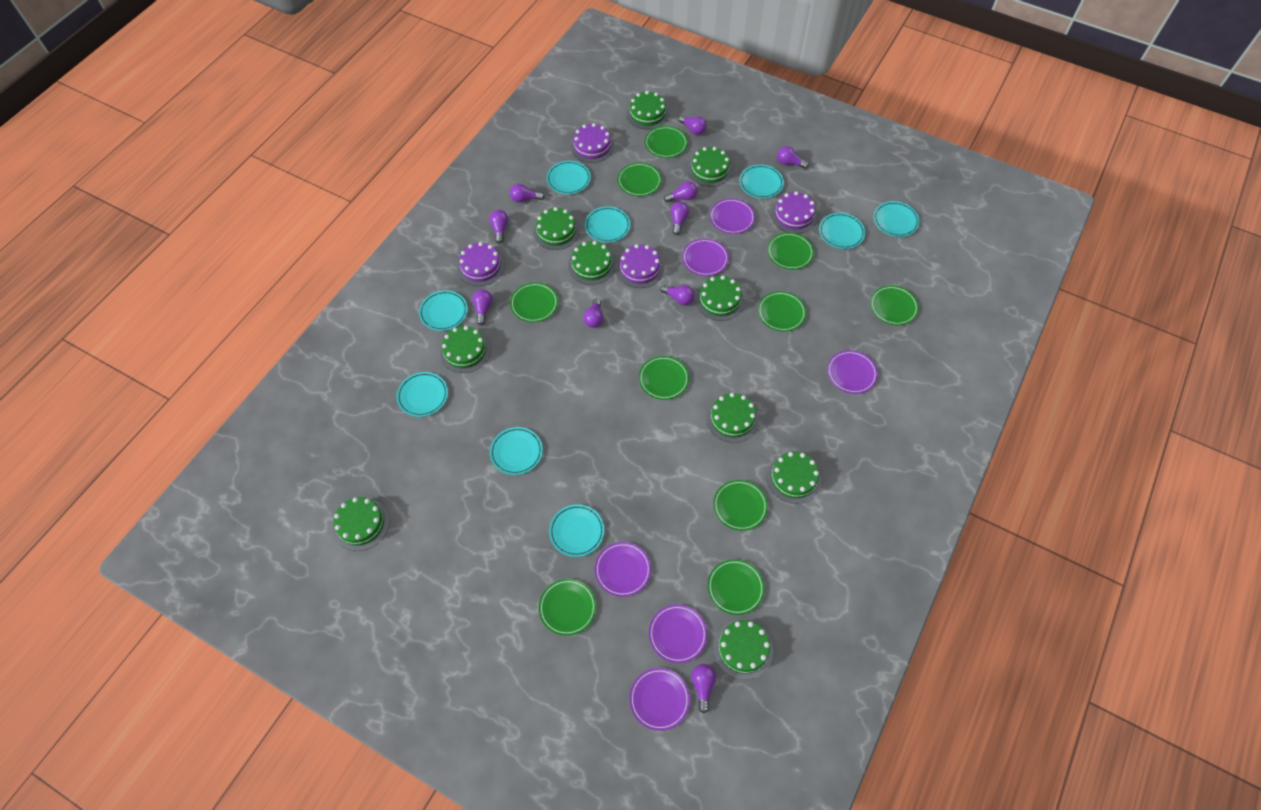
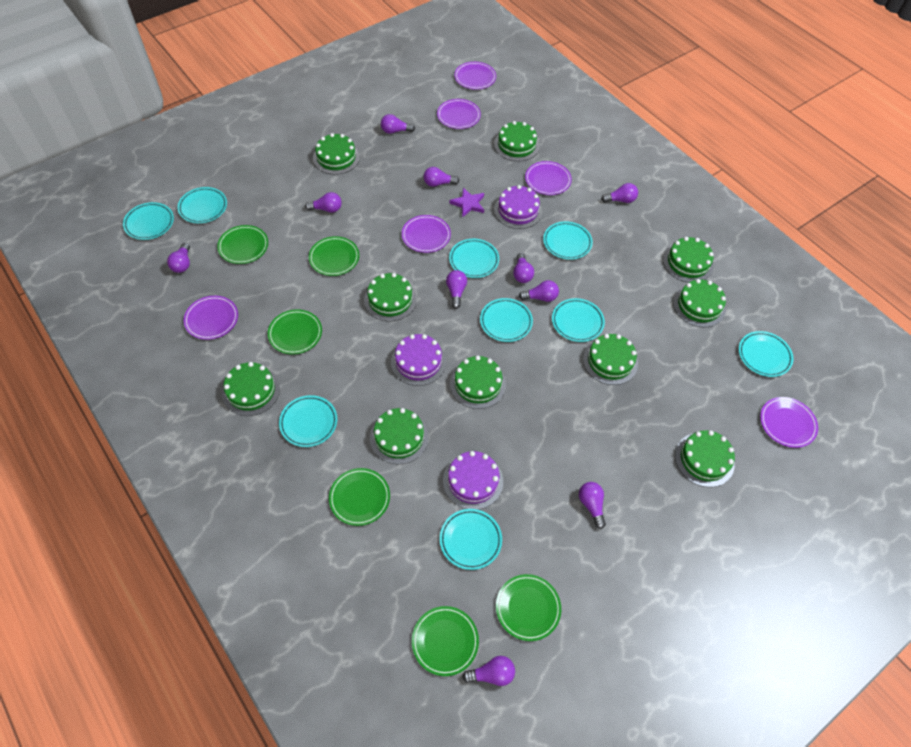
green plate: 10 -> 6
purple cake: 4 -> 3
purple star: 0 -> 1

